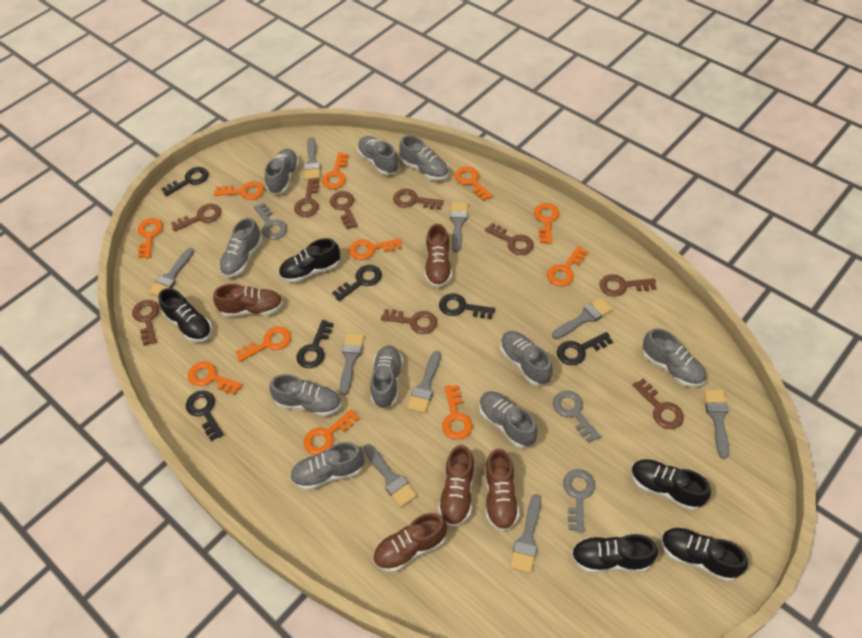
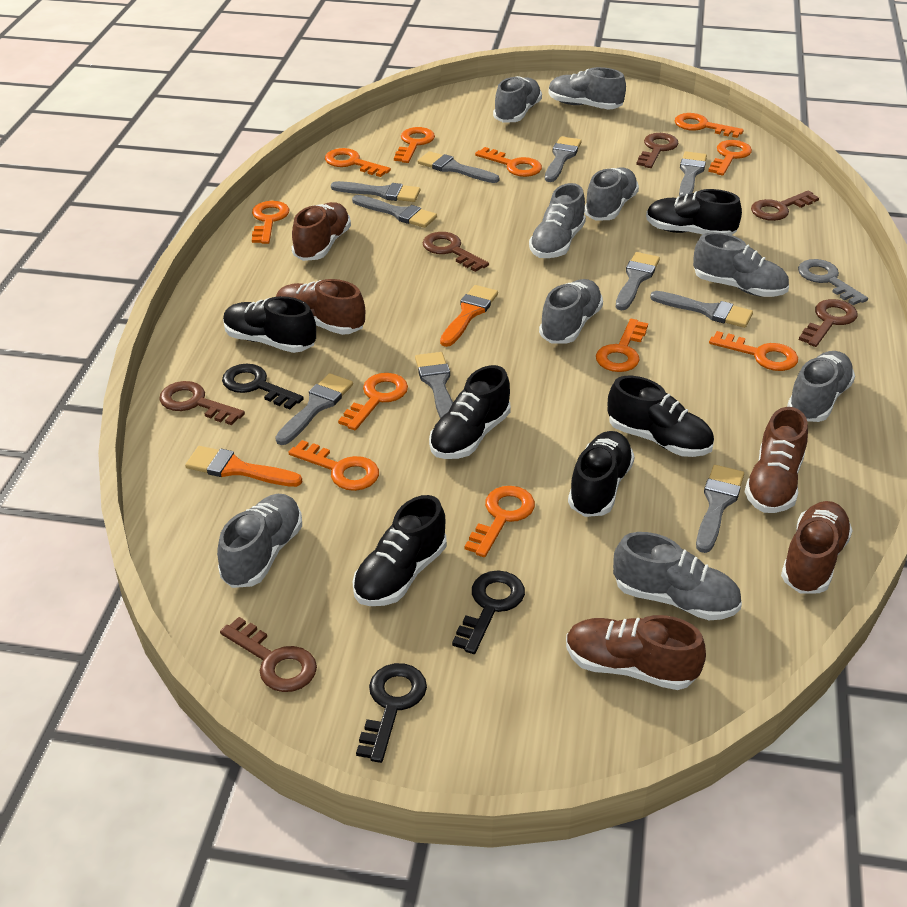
black key: 6 -> 3
black shoe: 5 -> 6
brown key: 9 -> 6
grey brush: 9 -> 10
grey key: 3 -> 1
grey shoe: 10 -> 9
orange brush: 0 -> 2

